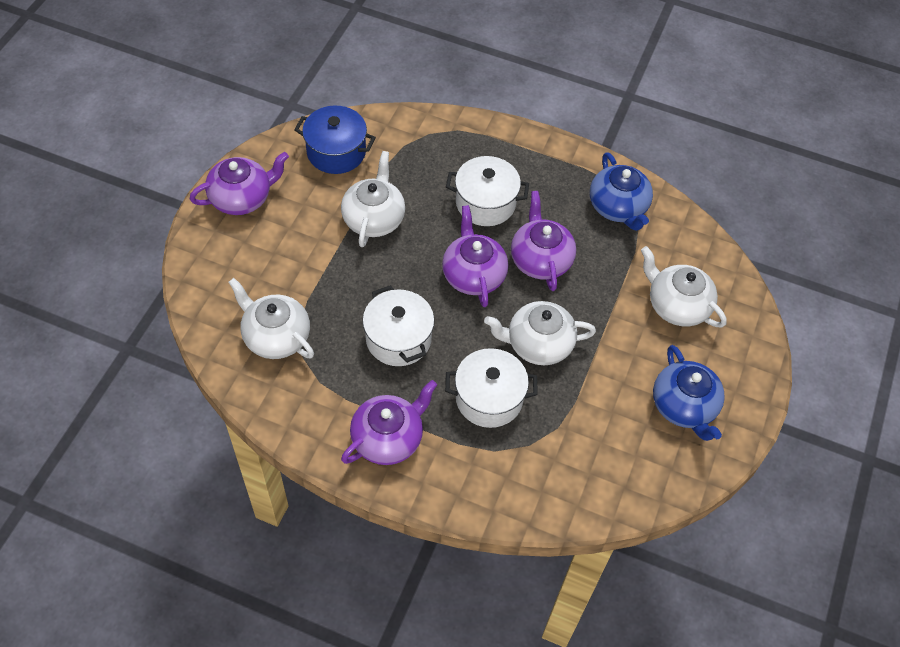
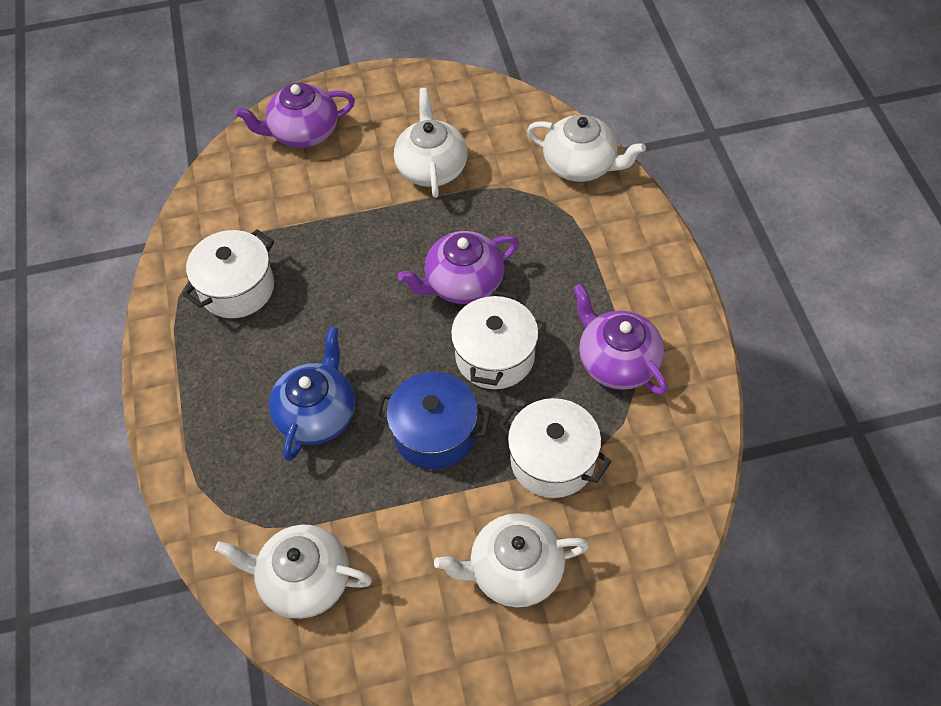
blue teapot: 2 -> 1
purple teapot: 4 -> 3

